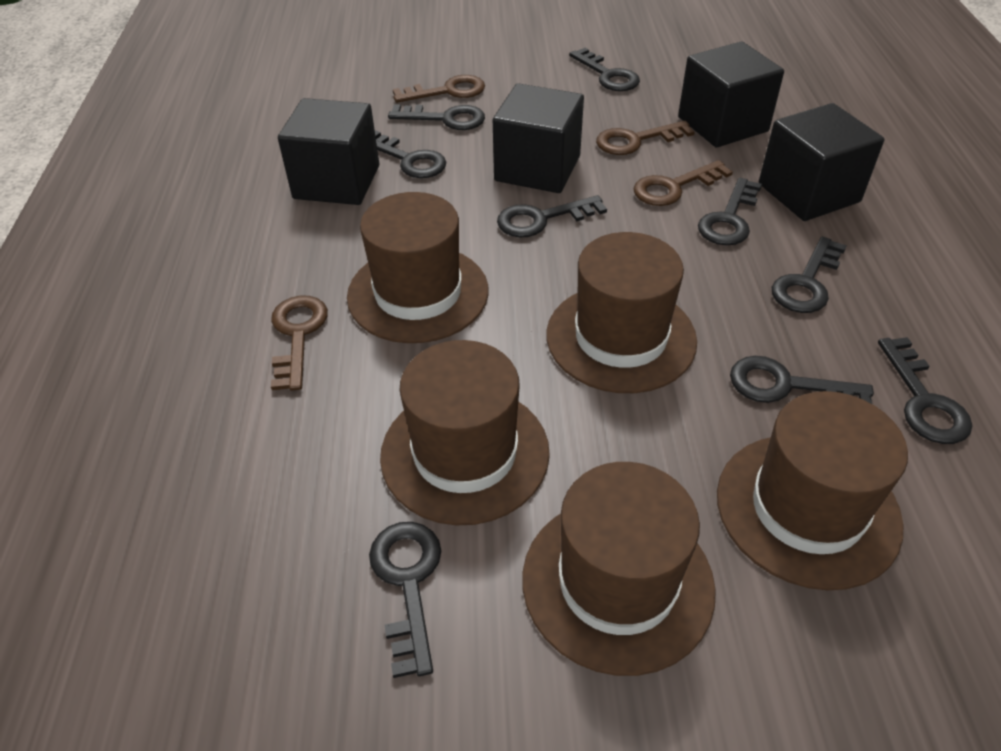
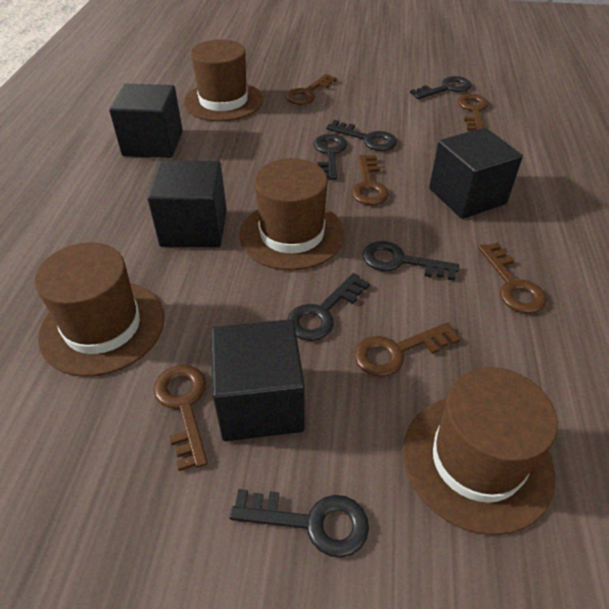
black key: 9 -> 6
brown hat: 5 -> 4
brown key: 4 -> 6

